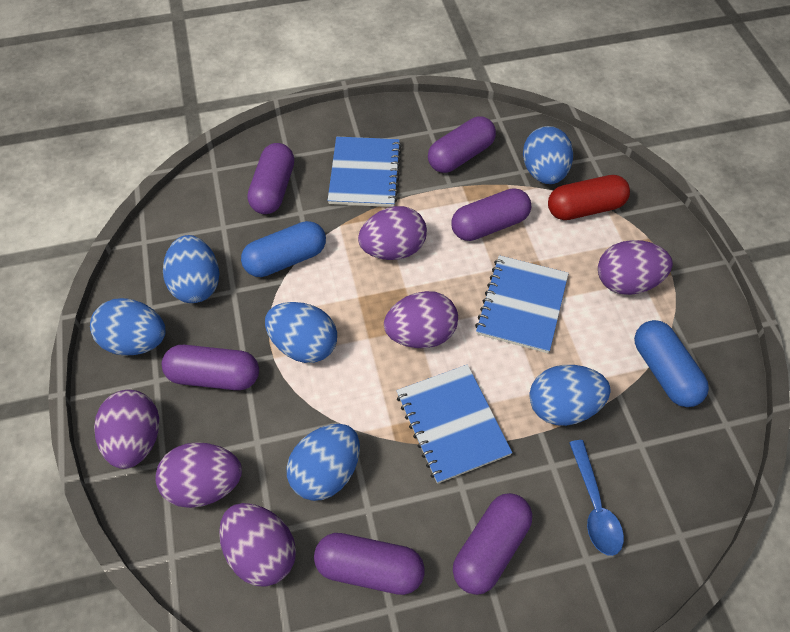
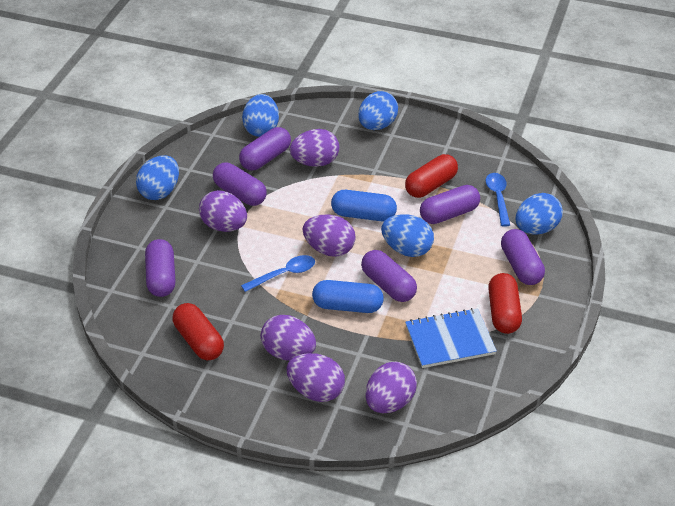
blue egg: 6 -> 5
blue notebook: 3 -> 1
blue spoon: 1 -> 2
red capsule: 1 -> 3

